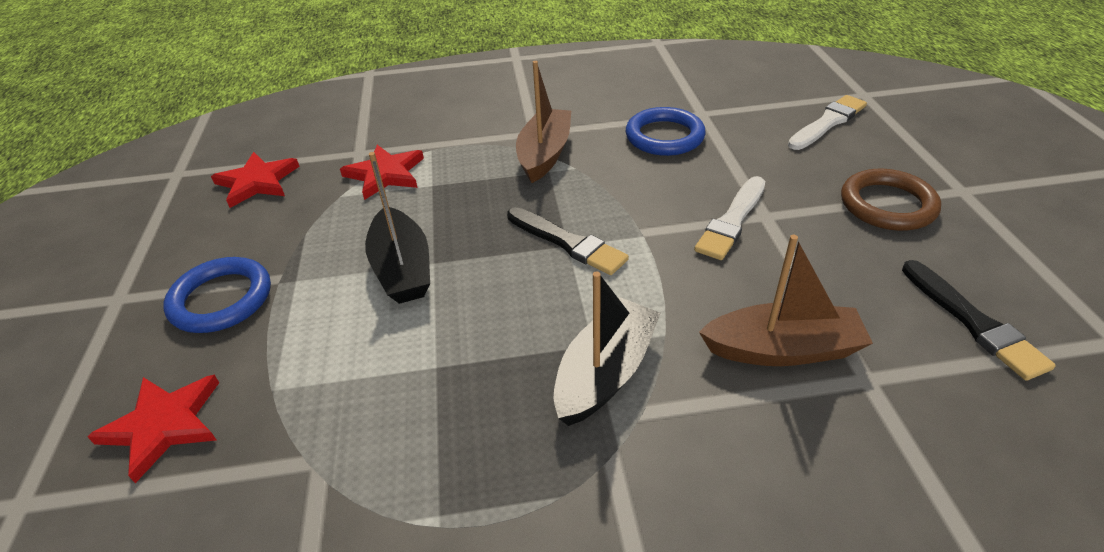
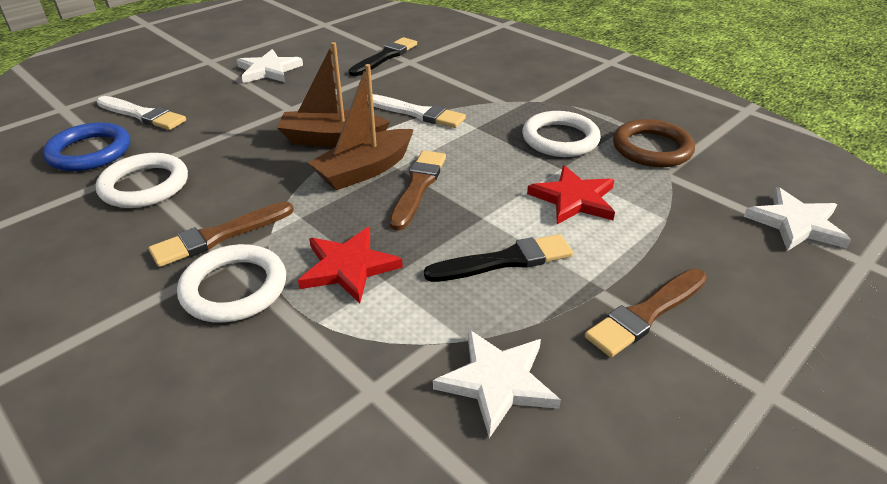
black boat: 2 -> 0
blue ring: 2 -> 1
brown brush: 0 -> 3
red star: 3 -> 2
white ring: 0 -> 3
white star: 0 -> 3

